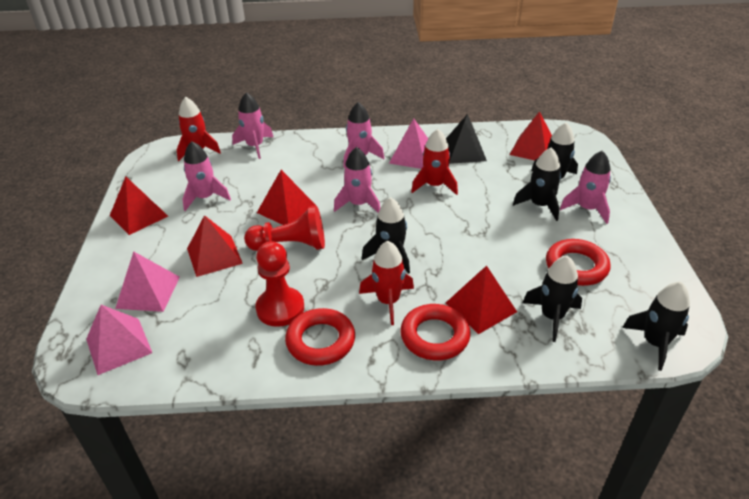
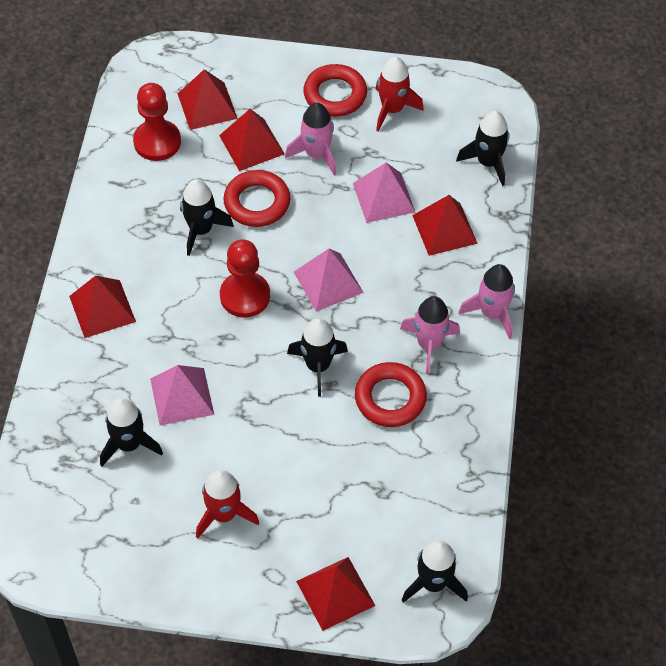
black pyramid: 1 -> 0
pink rocket: 5 -> 3
red rocket: 3 -> 2

